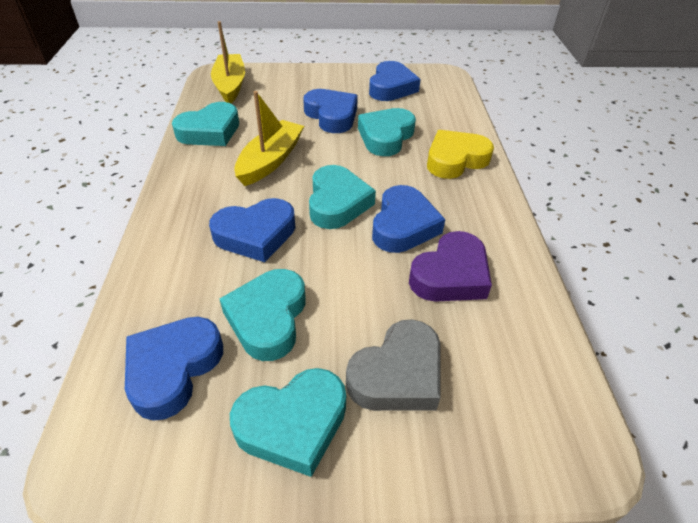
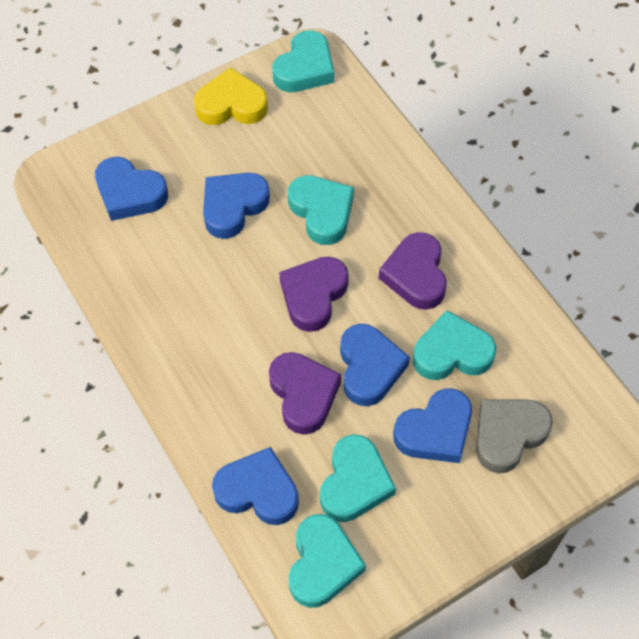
purple heart: 1 -> 3
yellow boat: 2 -> 0

